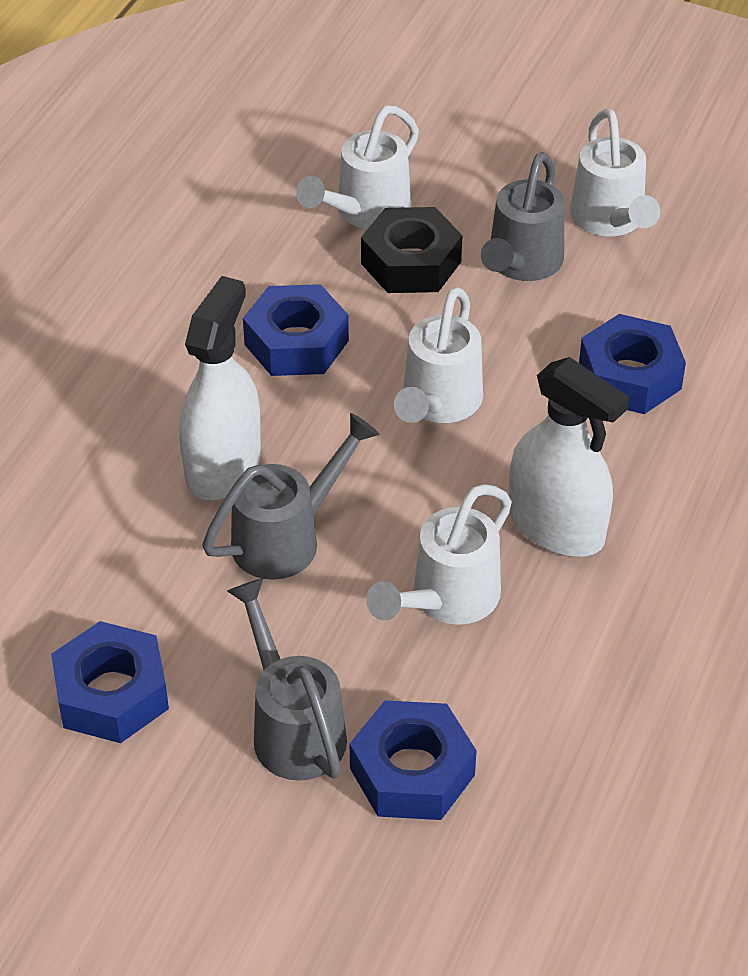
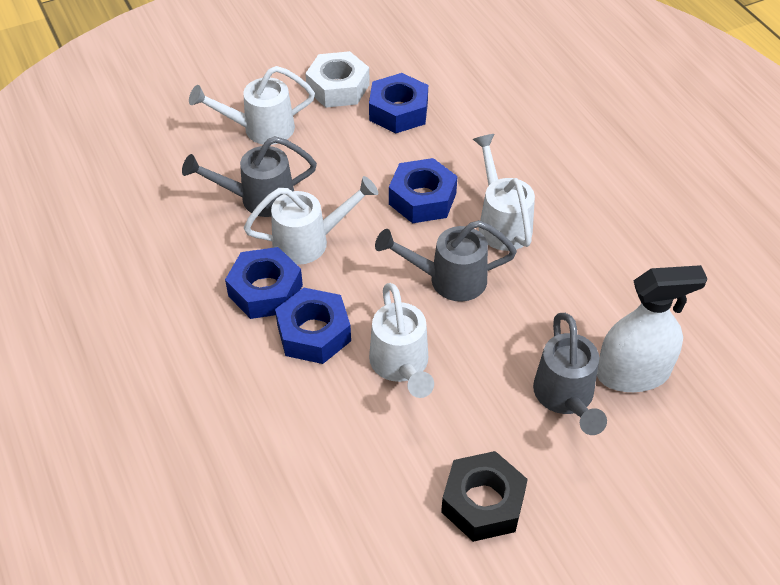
white nut: 0 -> 1
white spray bottle: 2 -> 1

